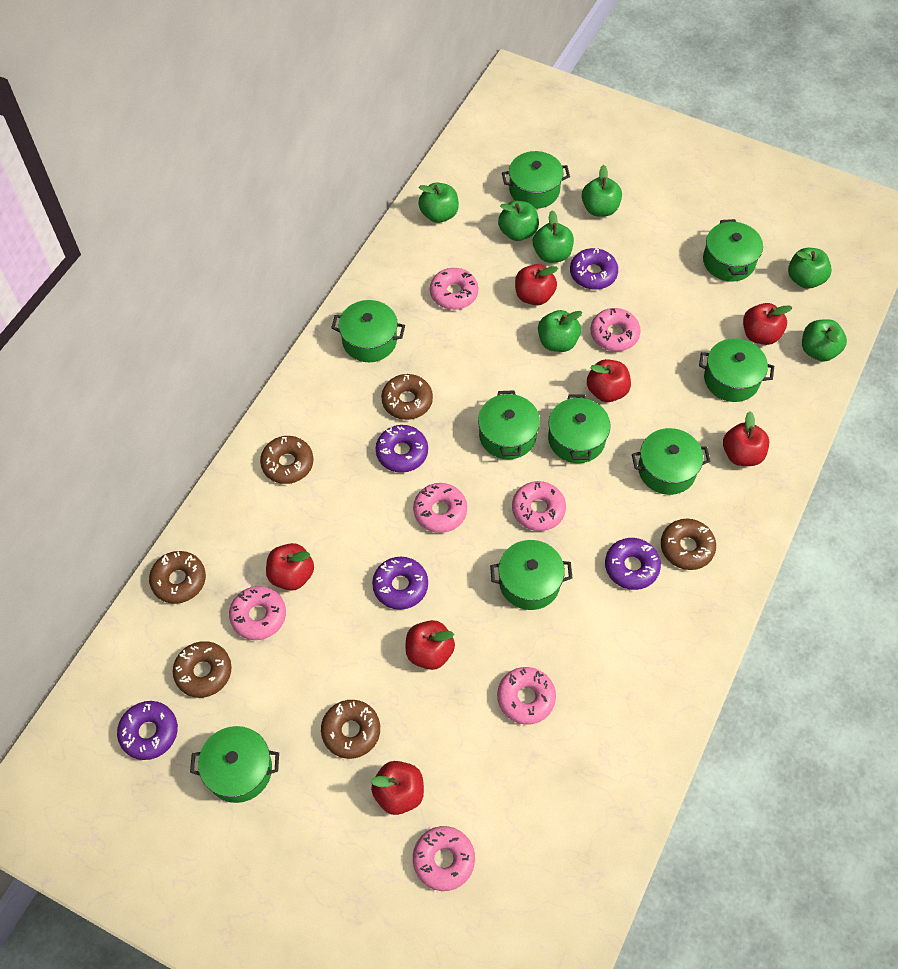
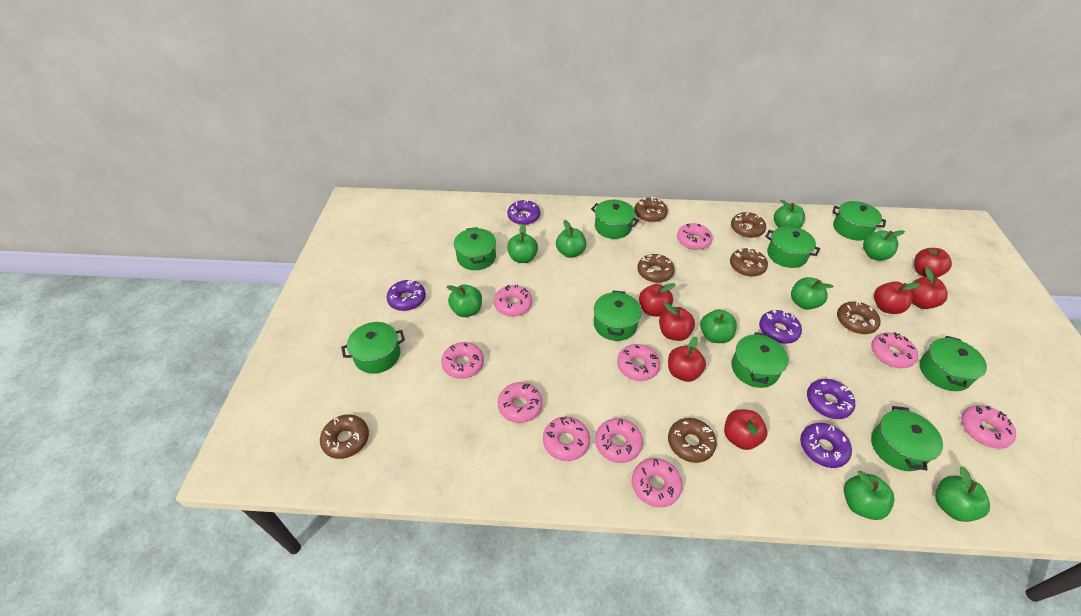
brown donut: 6 -> 7
green apple: 7 -> 9
pink donut: 7 -> 10

